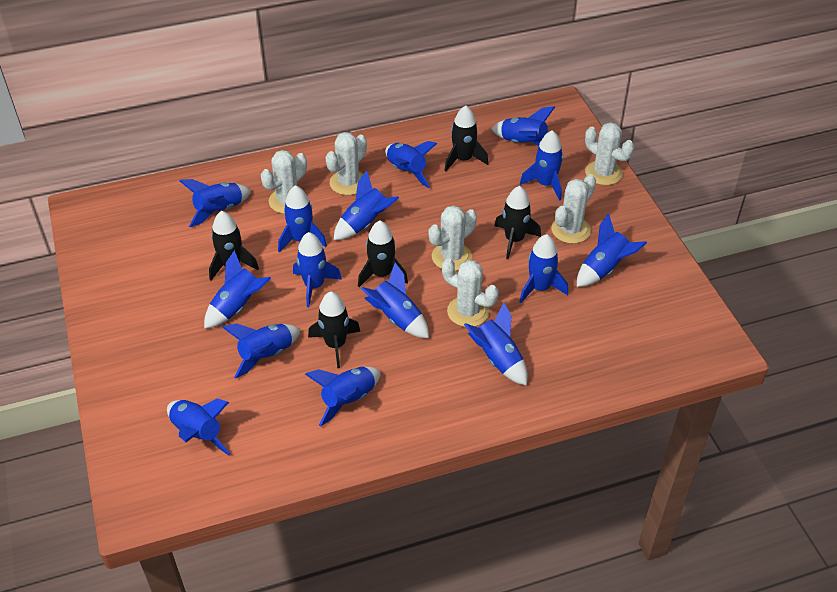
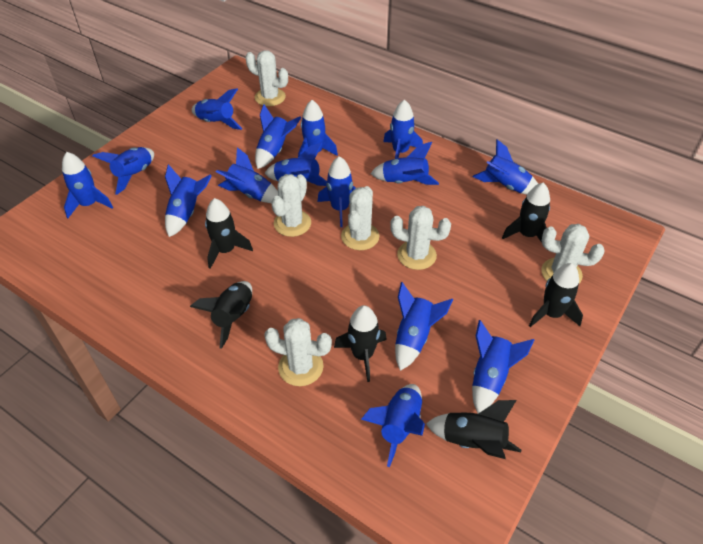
black rocket: 5 -> 6

